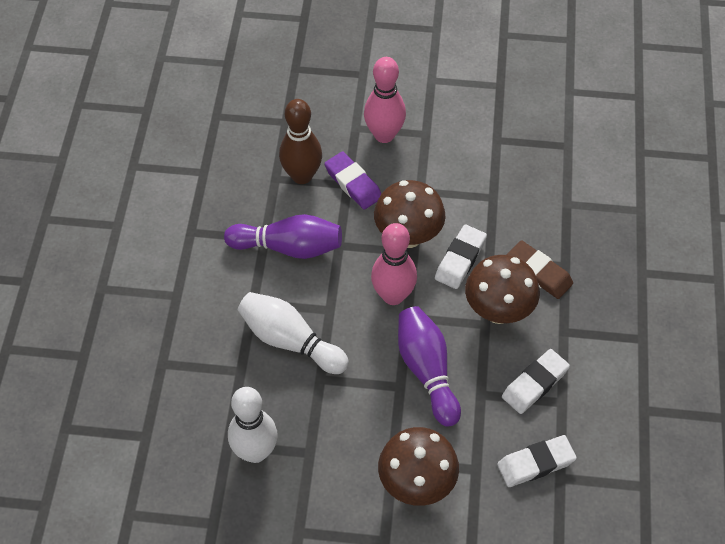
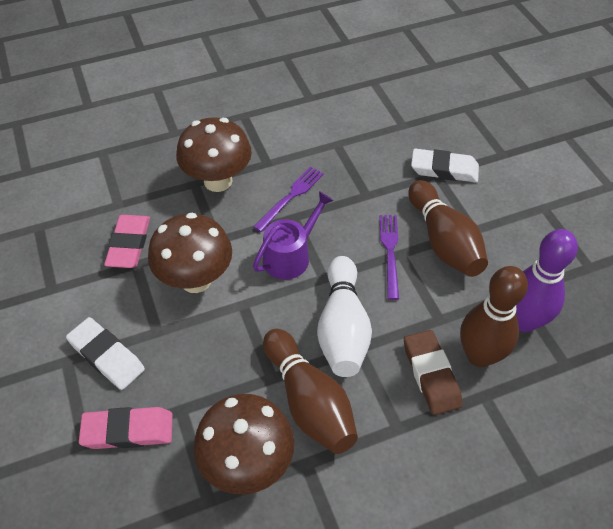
brown bowling pin: 1 -> 3
pink bowling pin: 2 -> 0
pink eraser: 0 -> 2
purple bowling pin: 2 -> 1
purple eraser: 1 -> 0
purple fork: 0 -> 2
purple watering can: 0 -> 1
white bowling pin: 2 -> 1
white eraser: 3 -> 2

